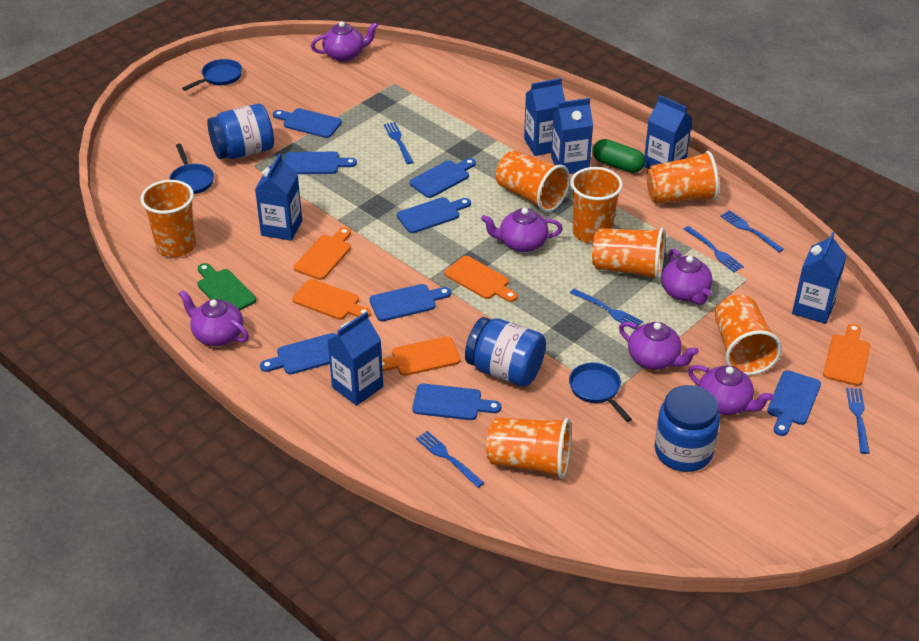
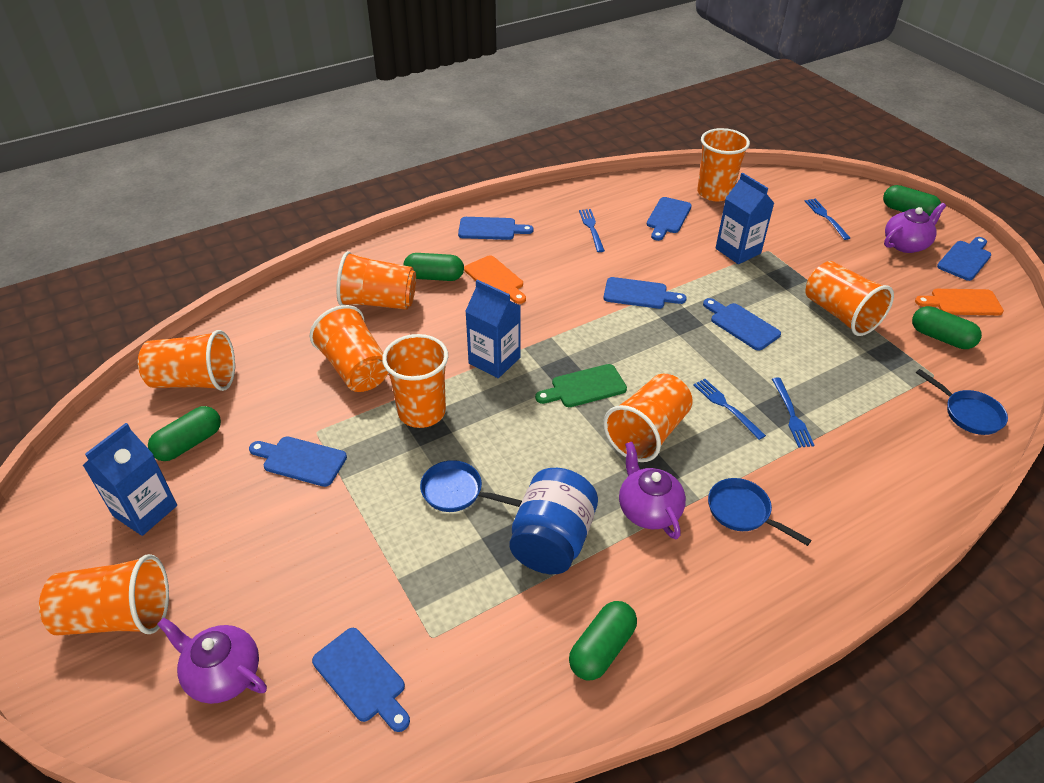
blue carton: 6 -> 3
blue cutting board: 8 -> 7
blue fork: 6 -> 4
blue jar: 3 -> 1
green capsule: 1 -> 5
orange cup: 7 -> 8
orange cutting board: 5 -> 2
purple teapot: 6 -> 3

